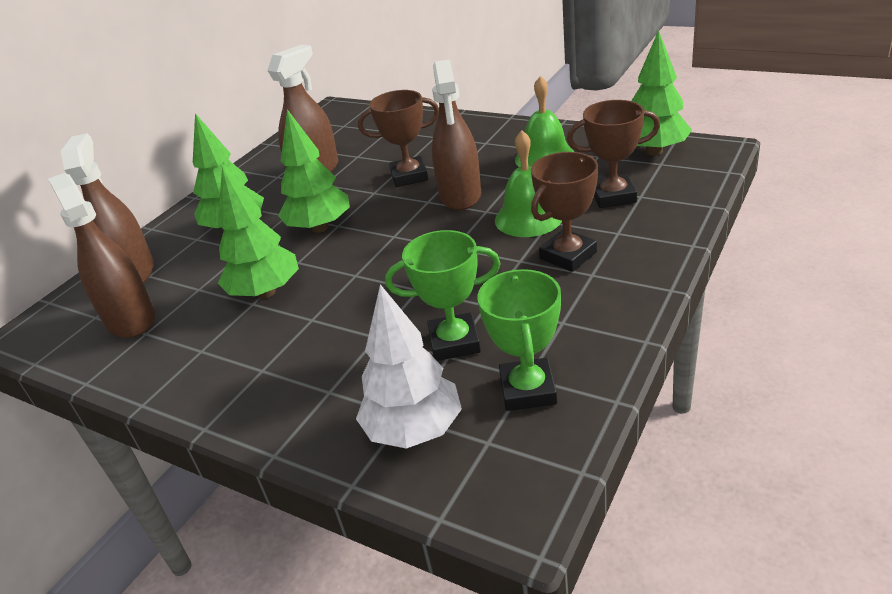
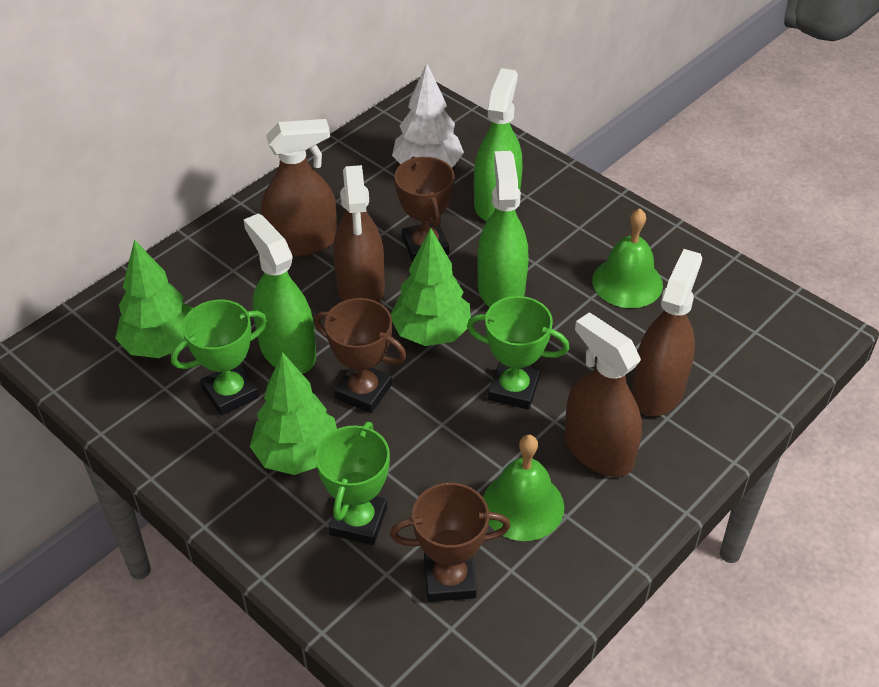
green spray bottle: 0 -> 3
green tree: 4 -> 3
green trophy: 2 -> 3

